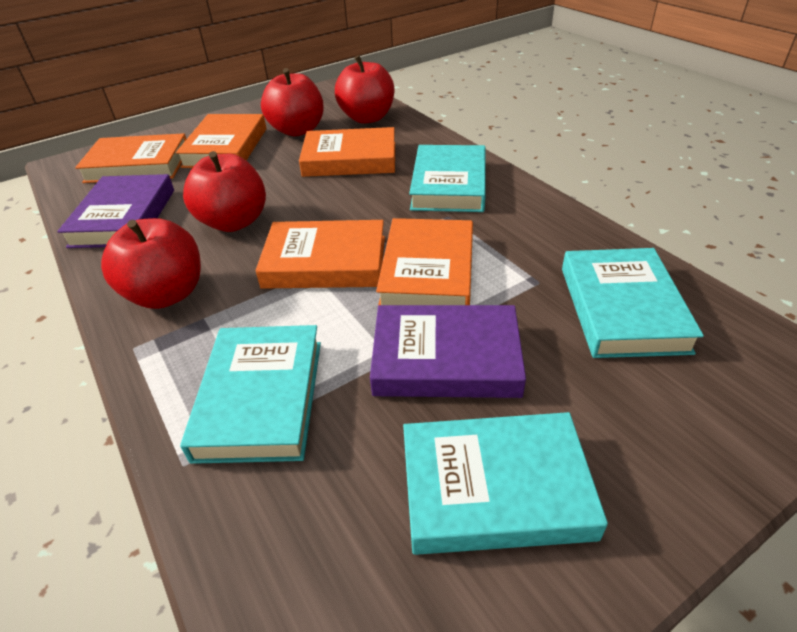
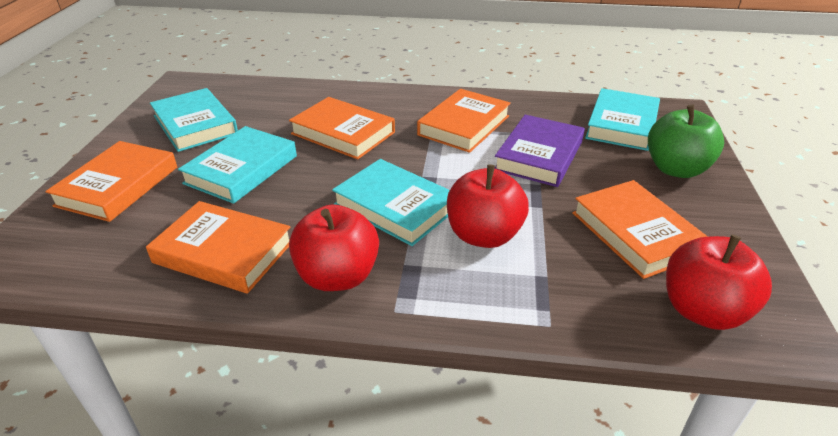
green apple: 0 -> 1
purple book: 2 -> 1
red apple: 4 -> 3

